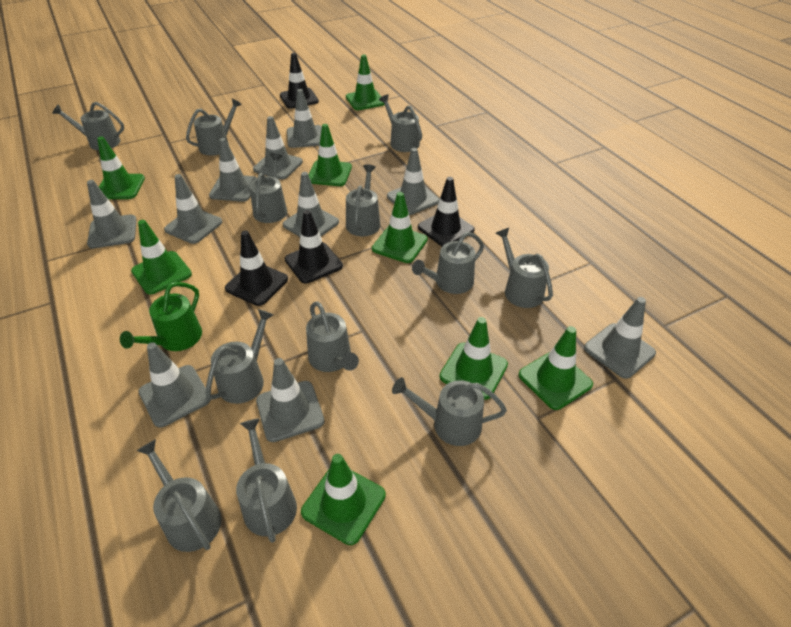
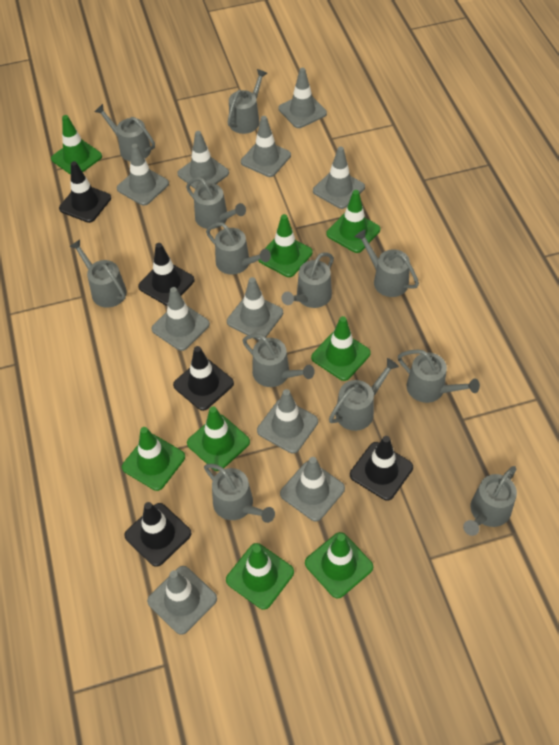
black traffic cone: 4 -> 5
green watering can: 1 -> 0

